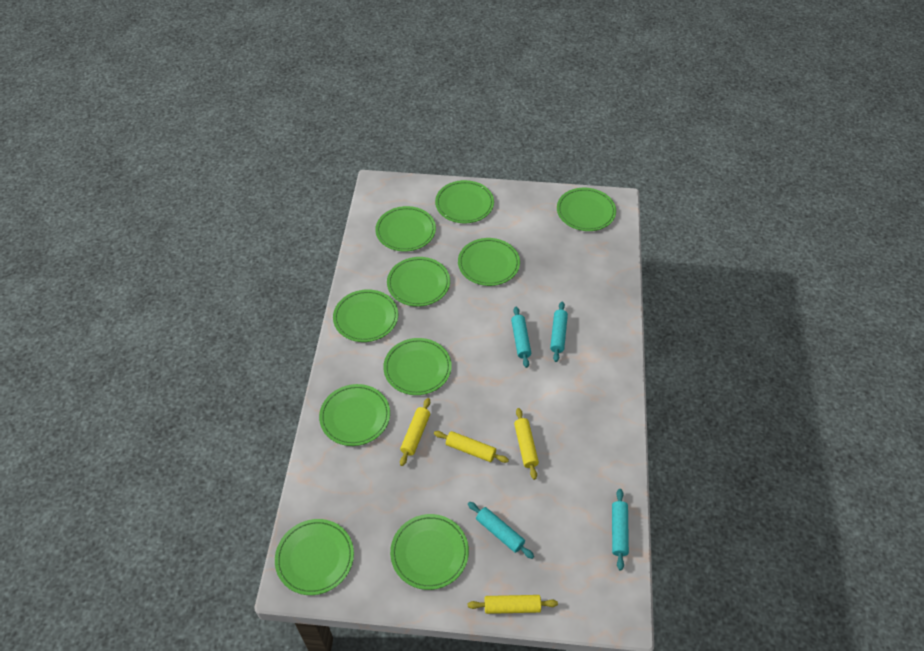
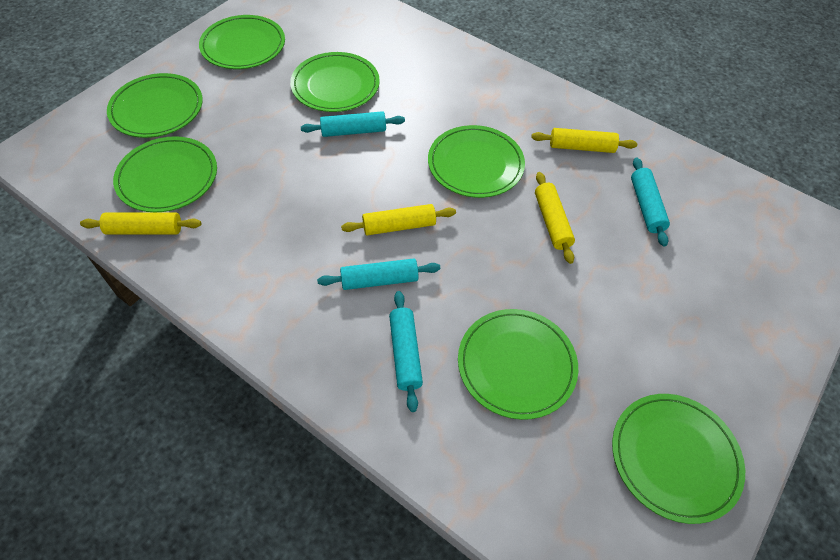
green plate: 10 -> 7

